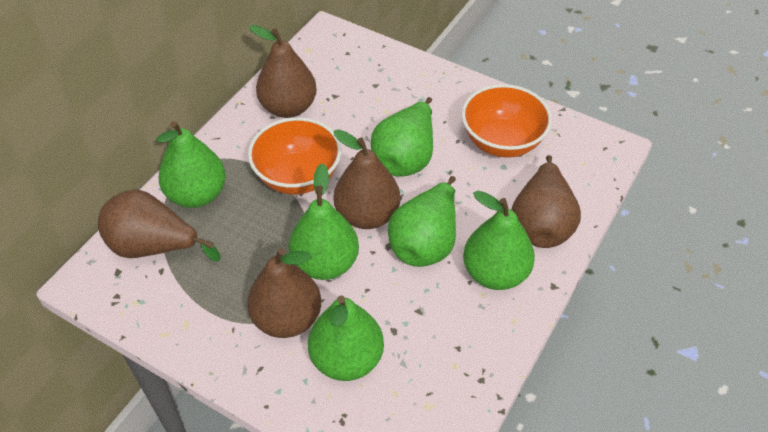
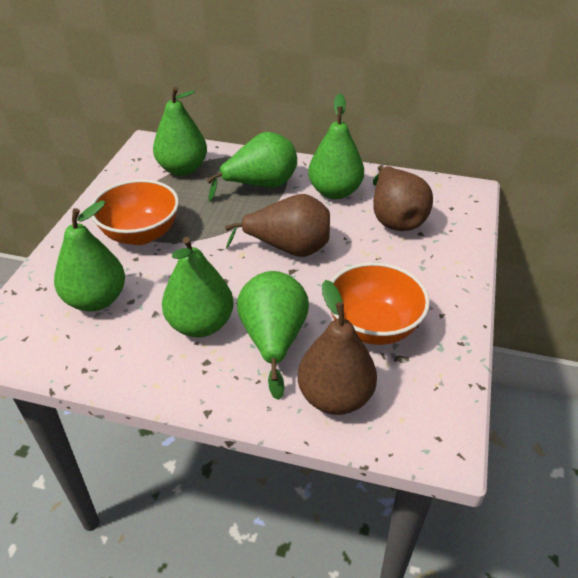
brown pear: 5 -> 3

